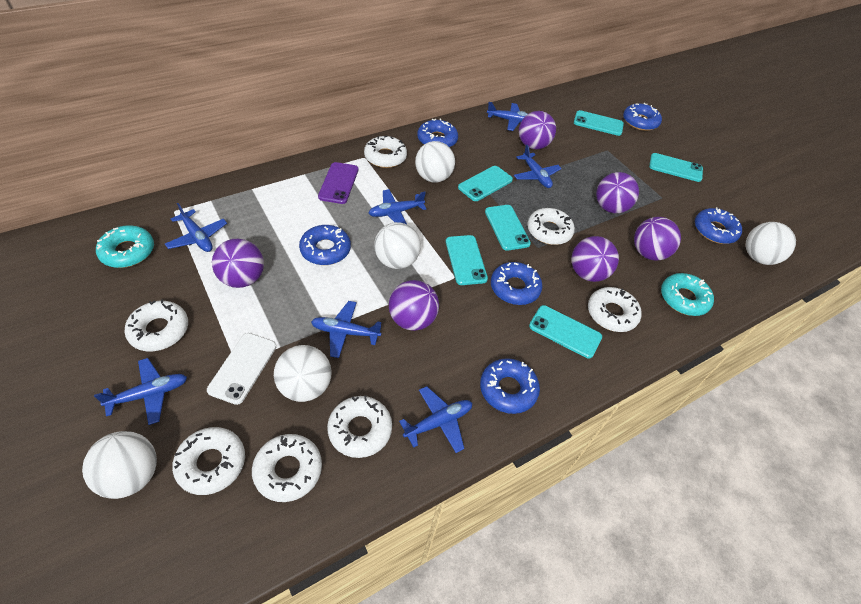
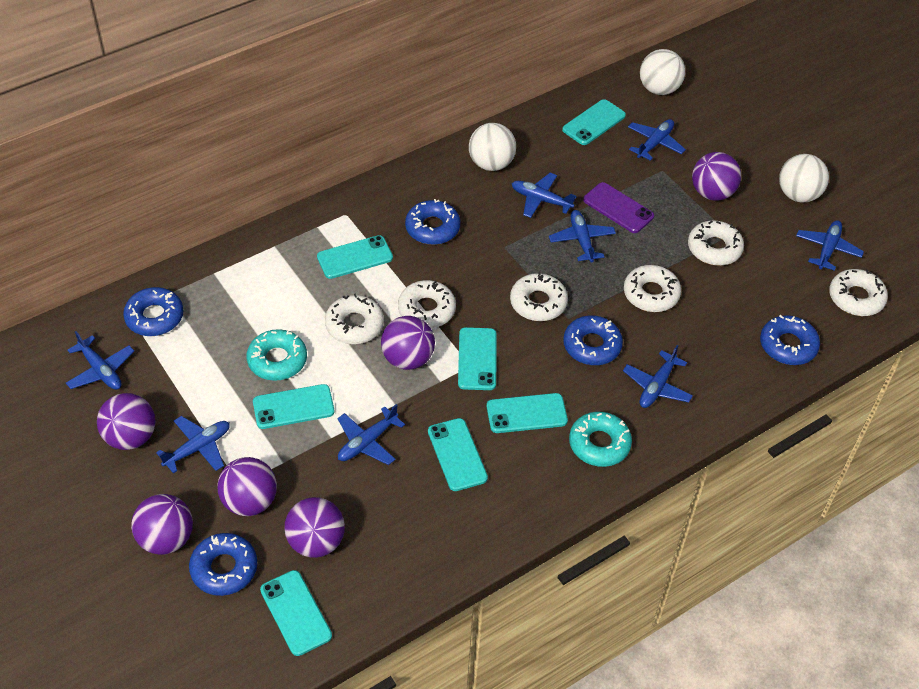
blue donut: 6 -> 5
blue plane: 7 -> 8
turquoise phone: 6 -> 7
white ball: 5 -> 3
white donut: 7 -> 6
white phone: 1 -> 0

